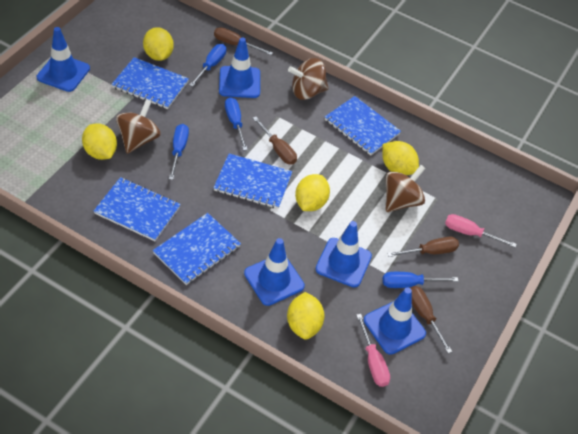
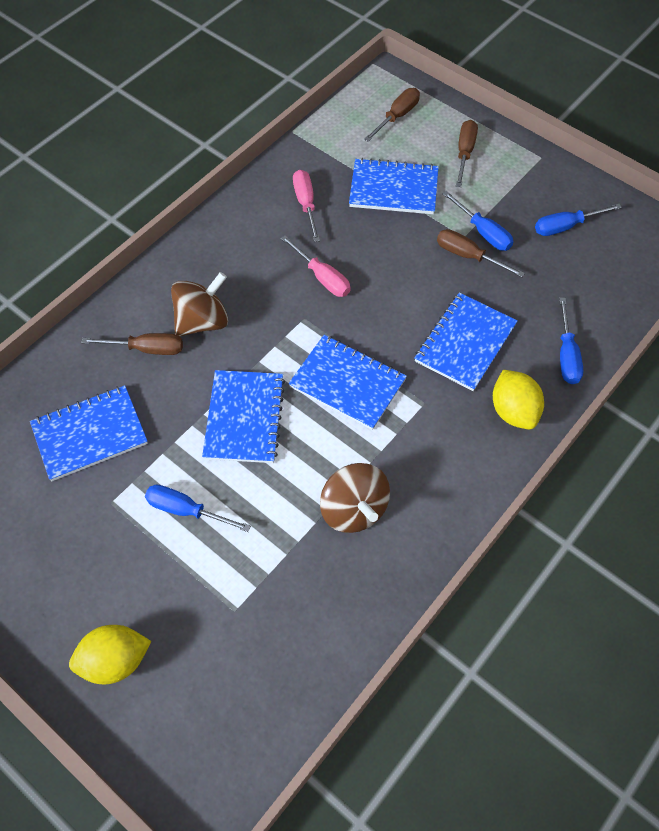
blue traffic cone: 5 -> 0
brown spinning top: 3 -> 2
yellow lemon: 5 -> 2

